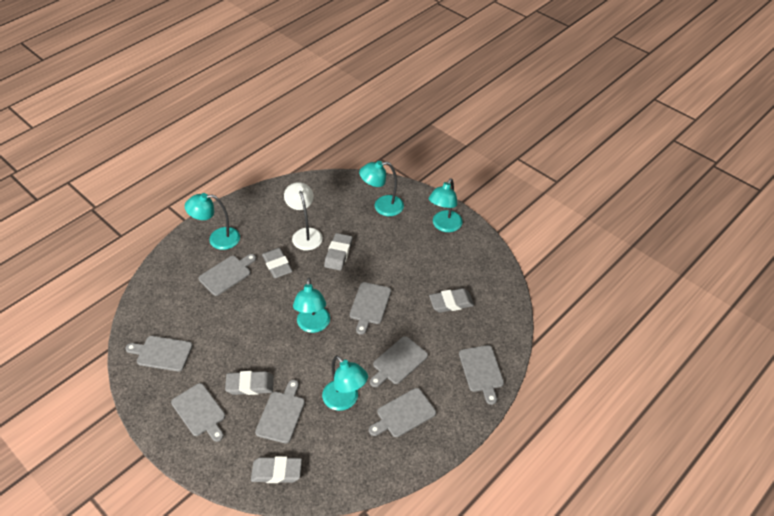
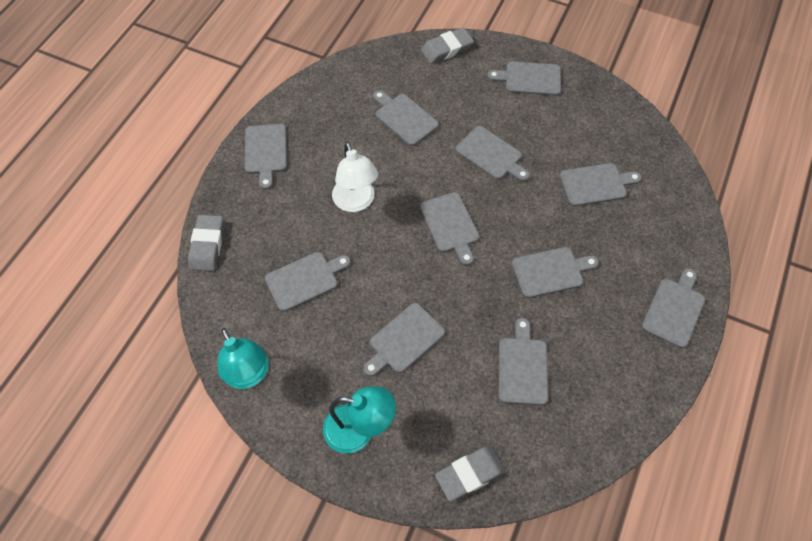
grey cutting board: 8 -> 11
grey eraser: 5 -> 3
turquoise lamp: 5 -> 2

